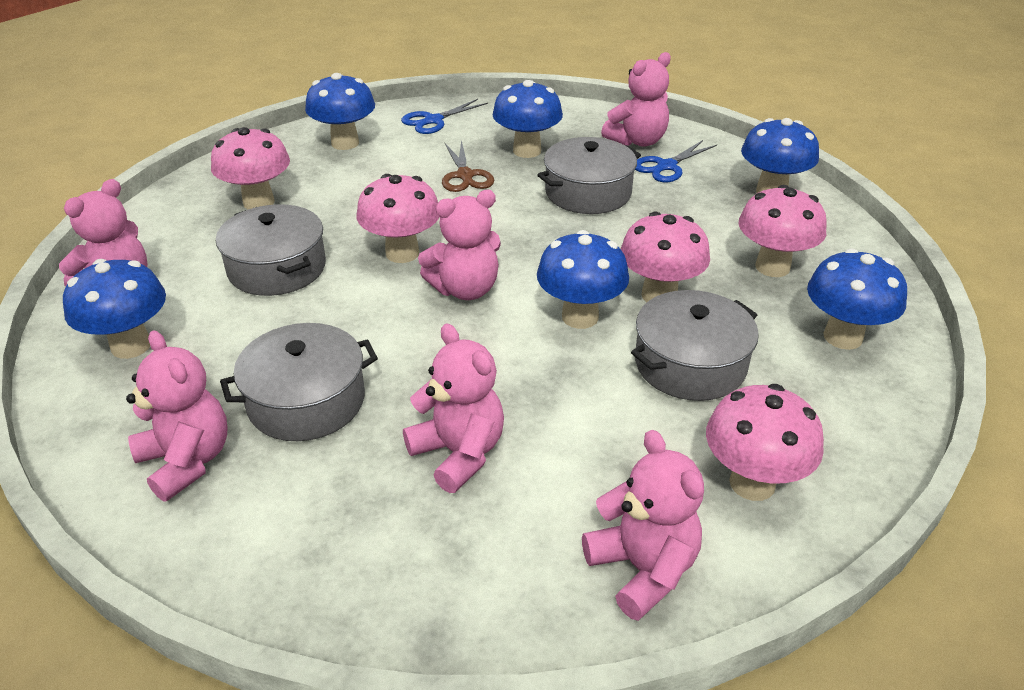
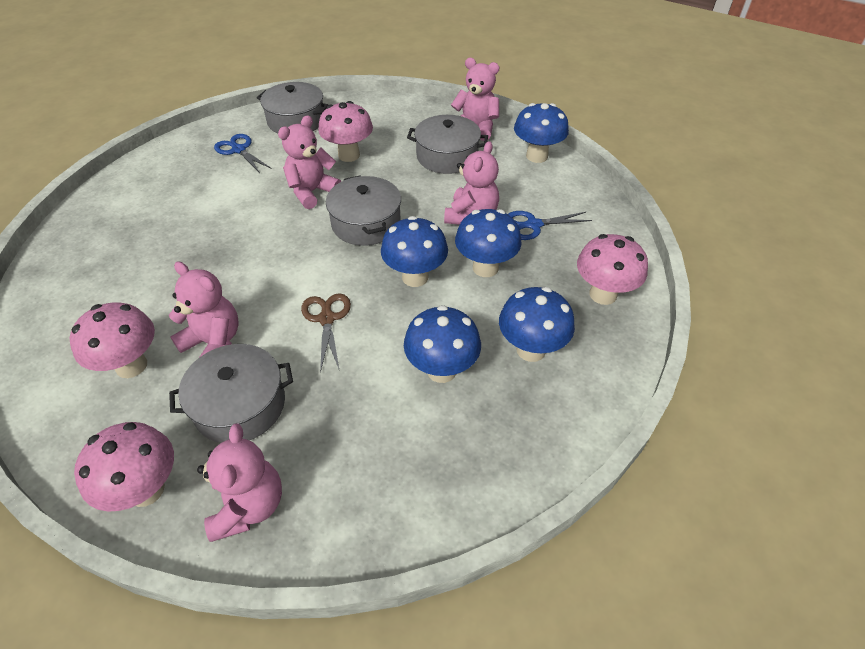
blue mushroom: 6 -> 5
pink mushroom: 5 -> 4
pink teddy bear: 6 -> 5

